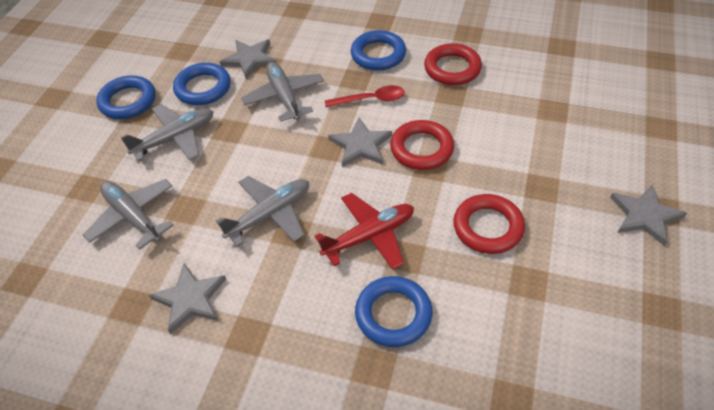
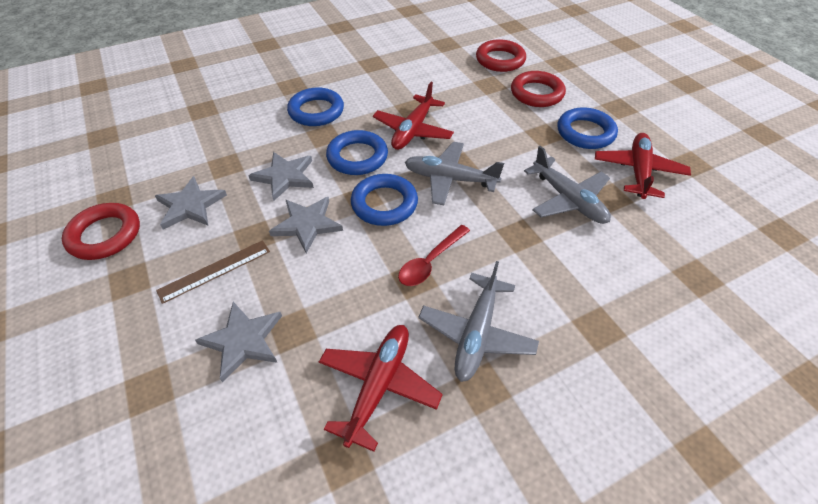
brown ruler: 0 -> 1
grey plane: 4 -> 3
red plane: 1 -> 3

